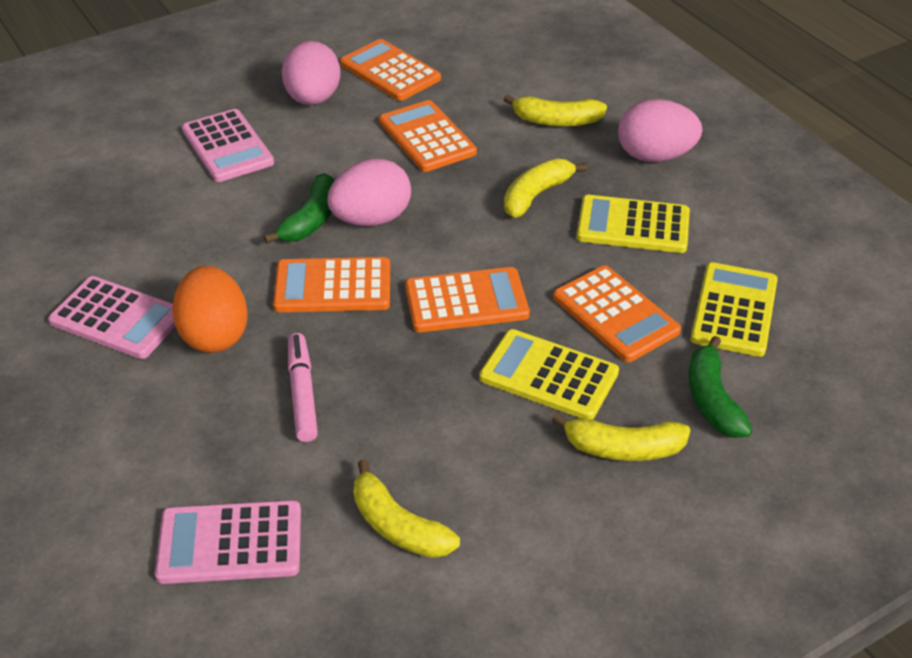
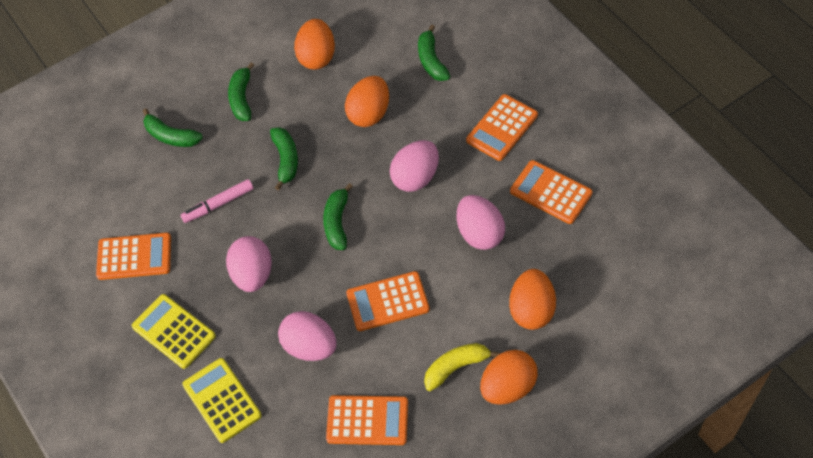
green banana: 2 -> 5
orange egg: 1 -> 4
pink calculator: 3 -> 0
pink egg: 3 -> 4
yellow banana: 4 -> 1
yellow calculator: 3 -> 2

